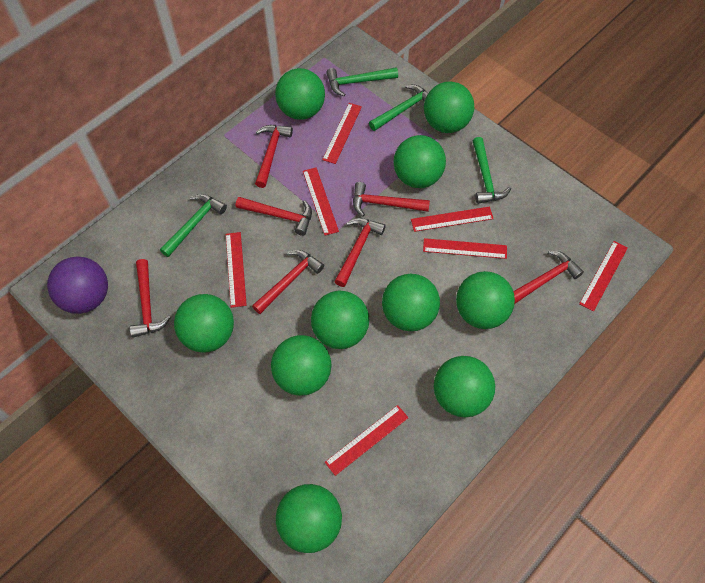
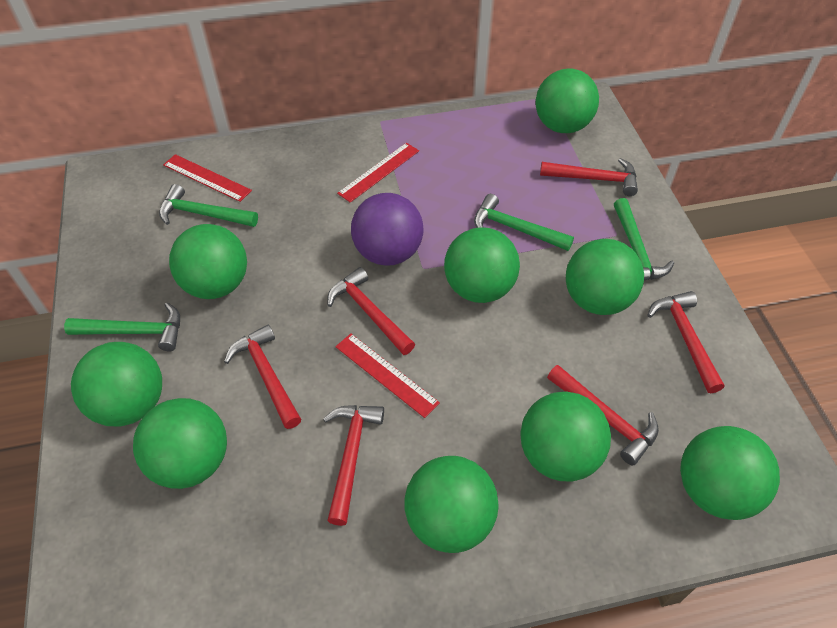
green ball: 10 -> 9
red hammer: 7 -> 6
red ruler: 7 -> 3

